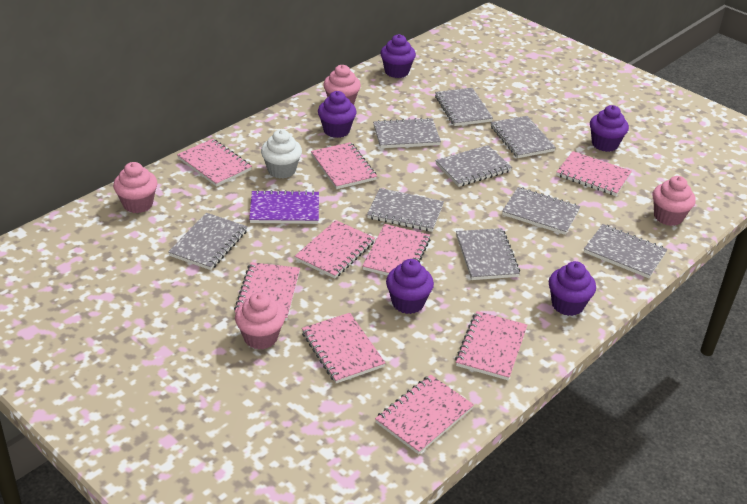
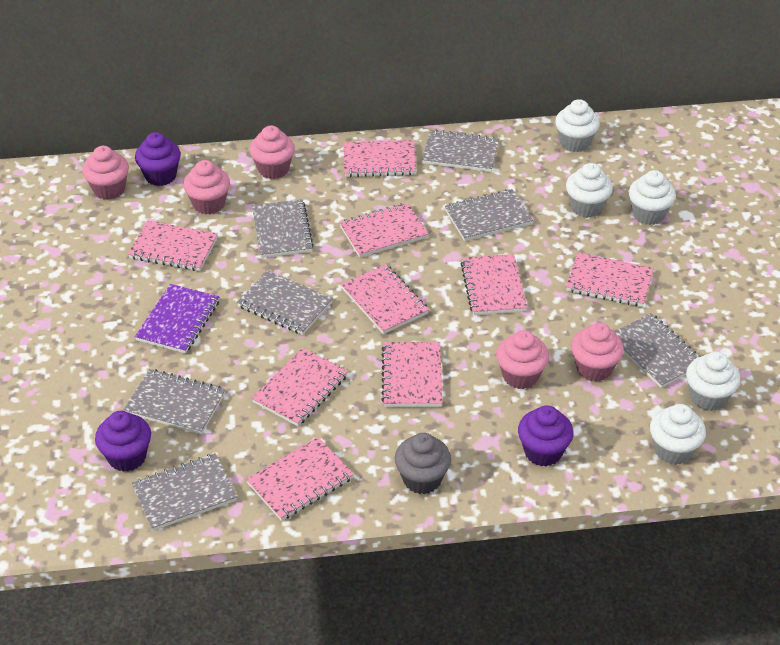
grey cupcake: 0 -> 1
grey notebook: 9 -> 7
pink cupcake: 4 -> 5
purple cupcake: 5 -> 3
white cupcake: 1 -> 5

